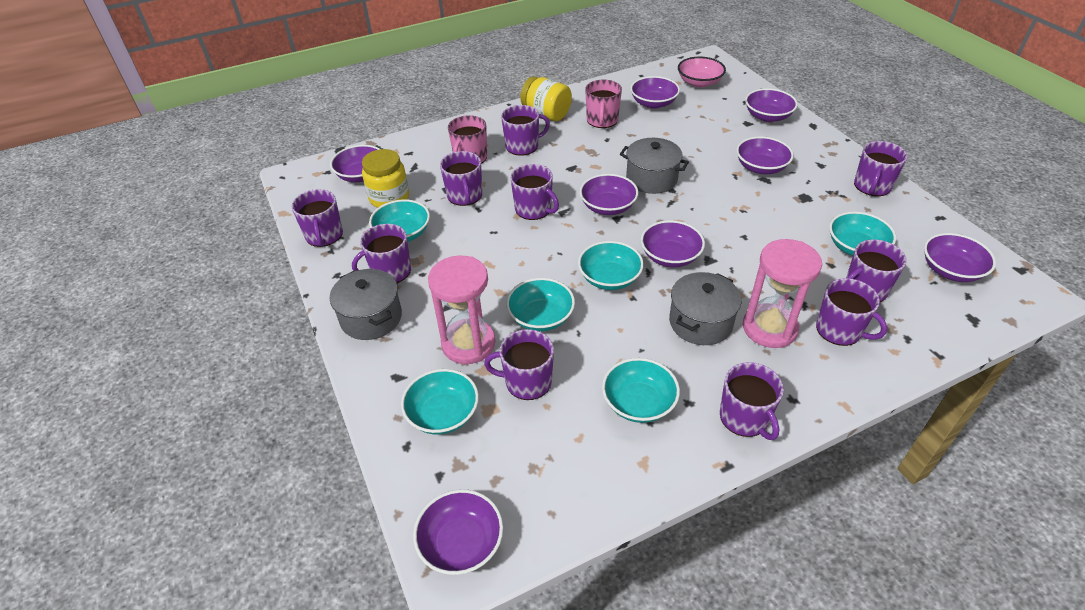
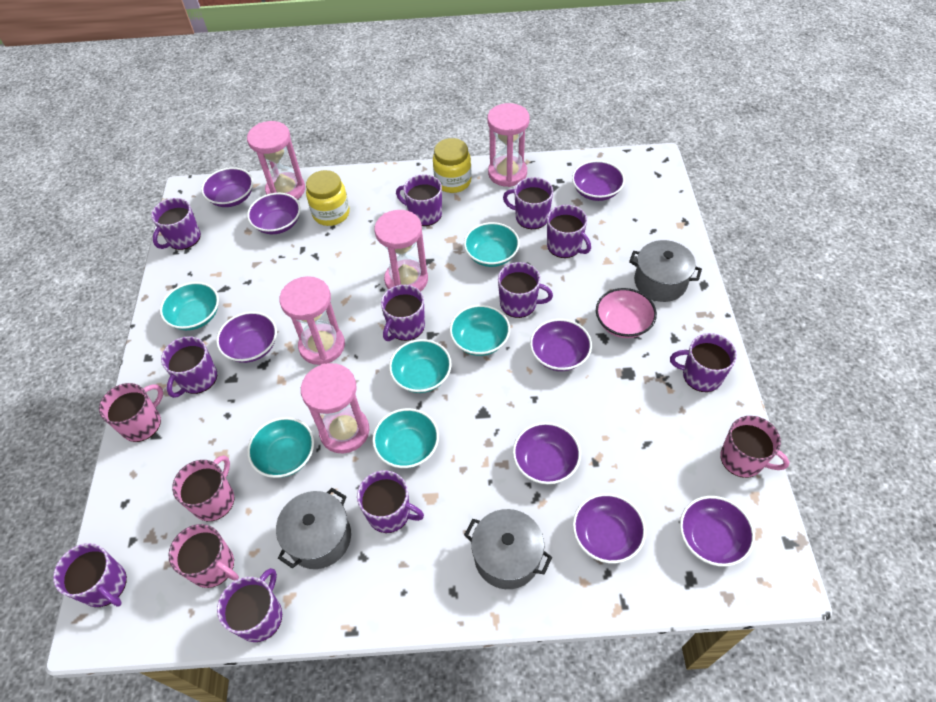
pink hourglass: 2 -> 5
pink mug: 2 -> 4
purple mug: 10 -> 11

